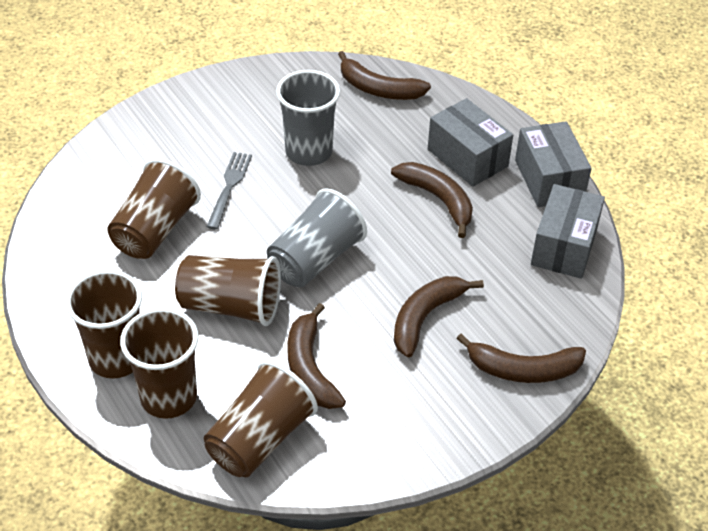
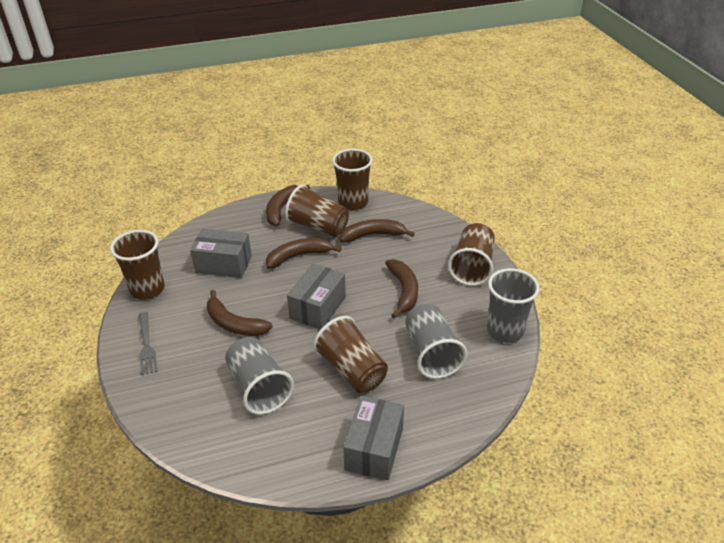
grey cup: 2 -> 3

